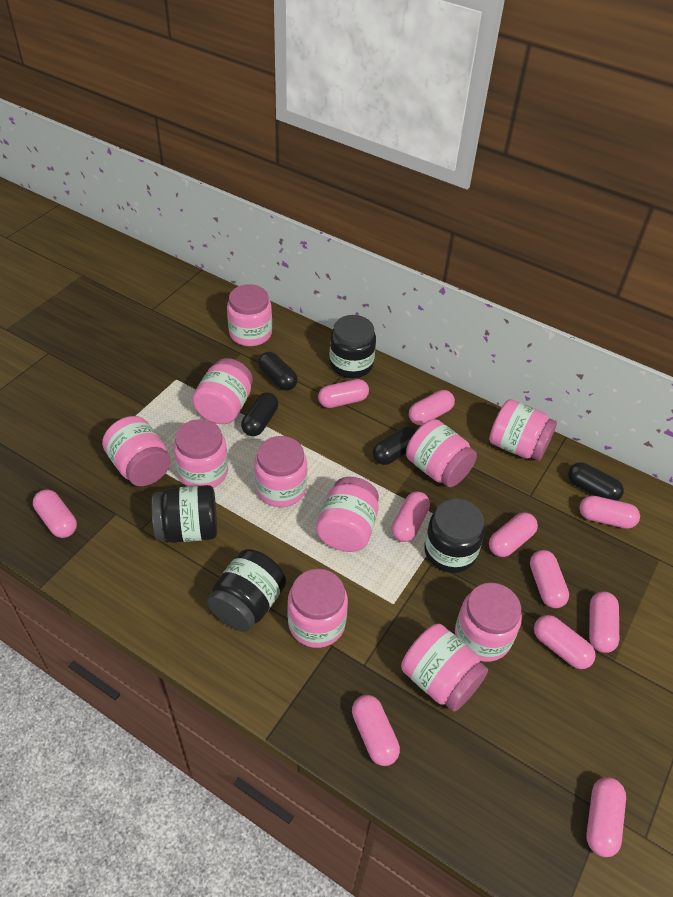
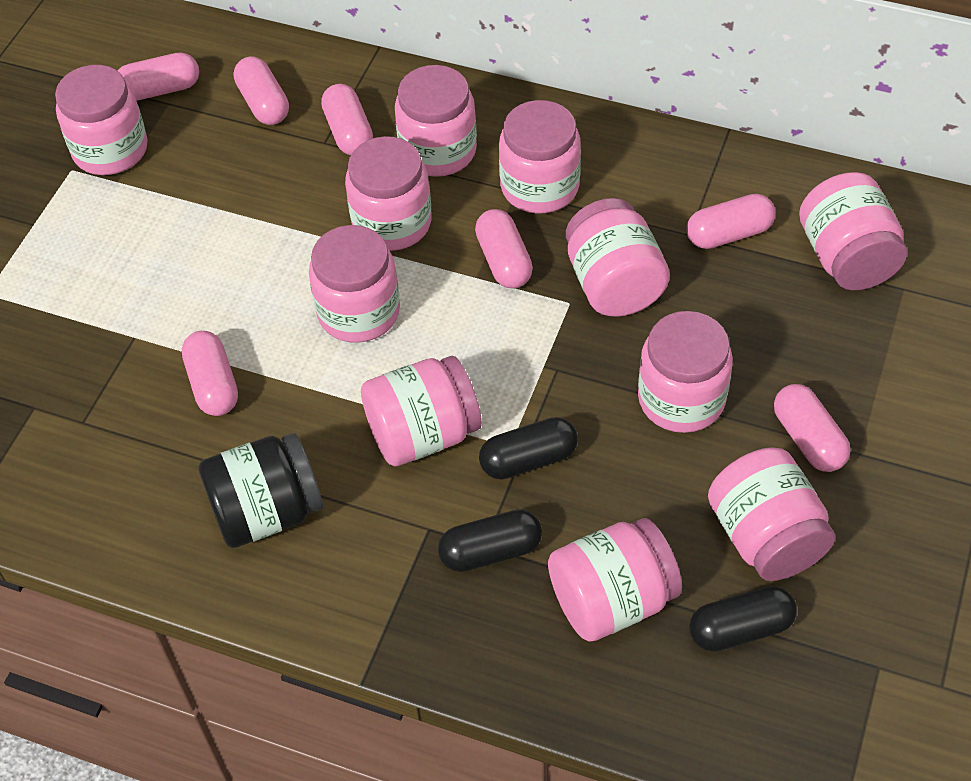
black capsule: 4 -> 3
black jar: 4 -> 1
pink capsule: 11 -> 7

